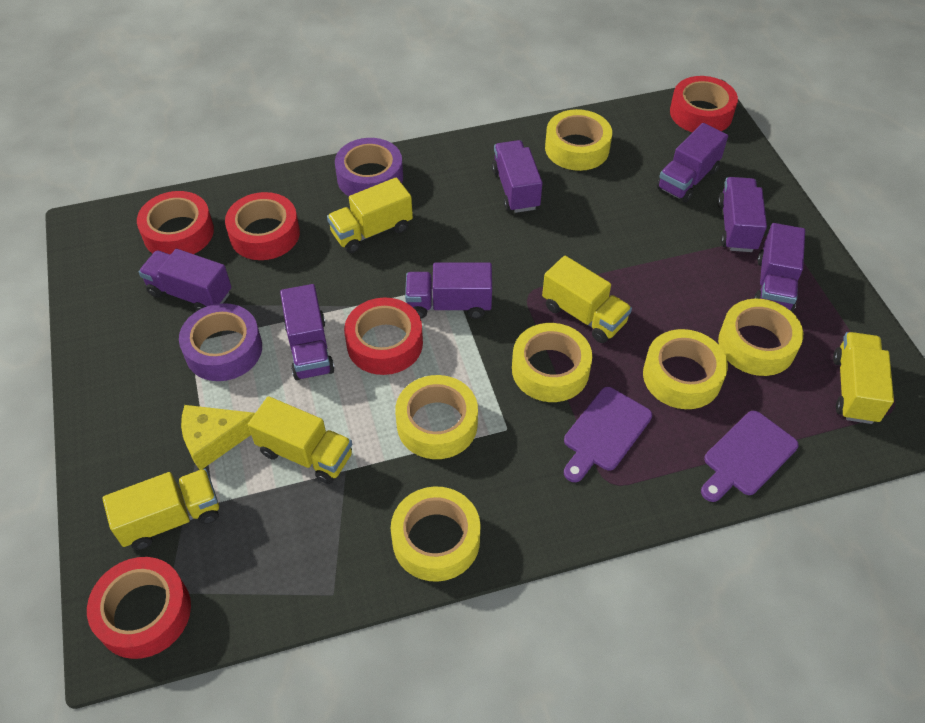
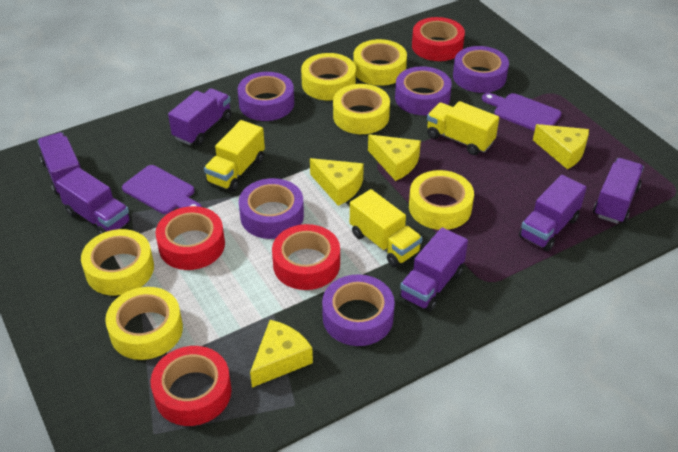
purple tape: 2 -> 5
purple truck: 7 -> 6
red tape: 5 -> 4
yellow cheese: 1 -> 4
yellow truck: 5 -> 3

